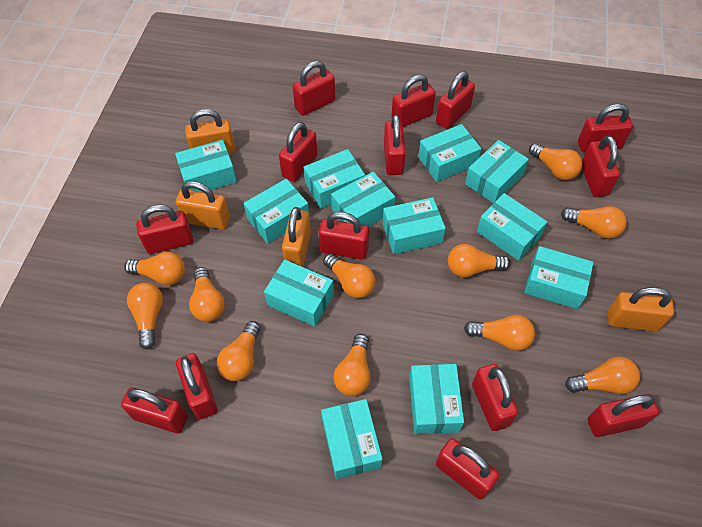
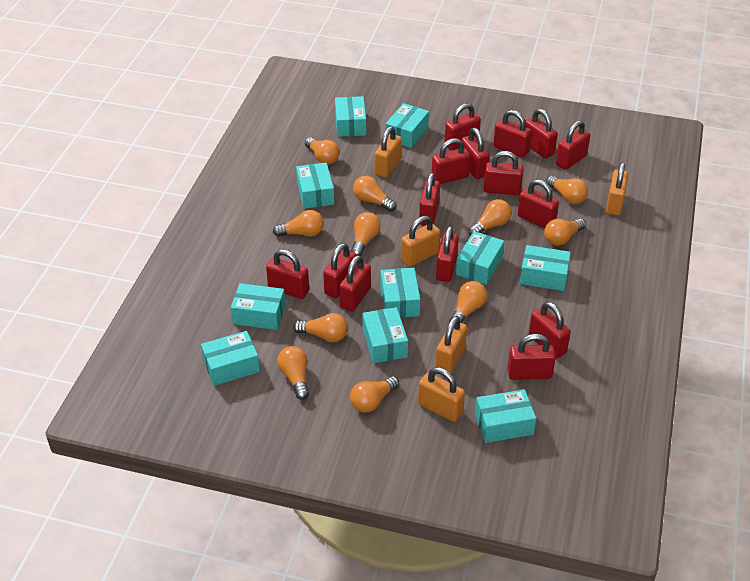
orange padlock: 4 -> 5
red padlock: 14 -> 15
turquoise box: 12 -> 10

